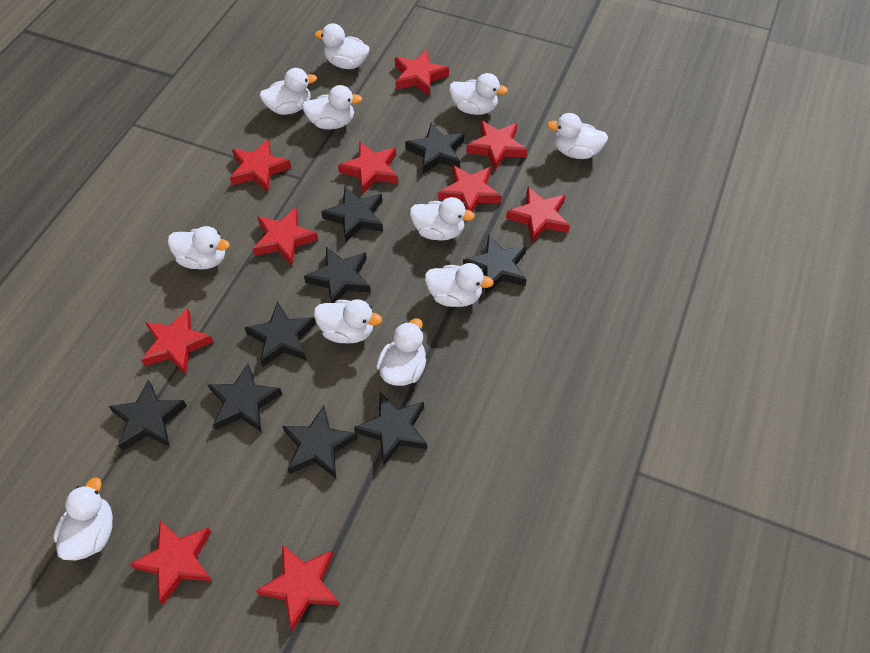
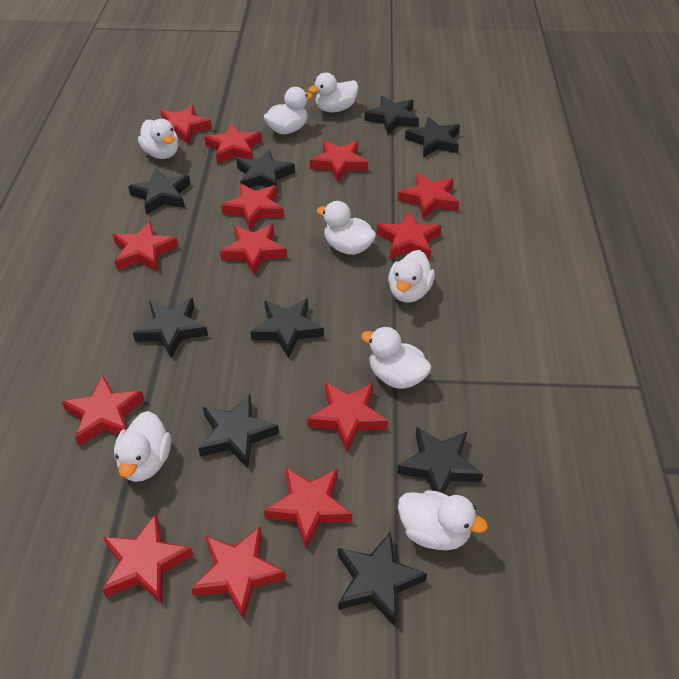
red star: 10 -> 13
white duck: 11 -> 8

